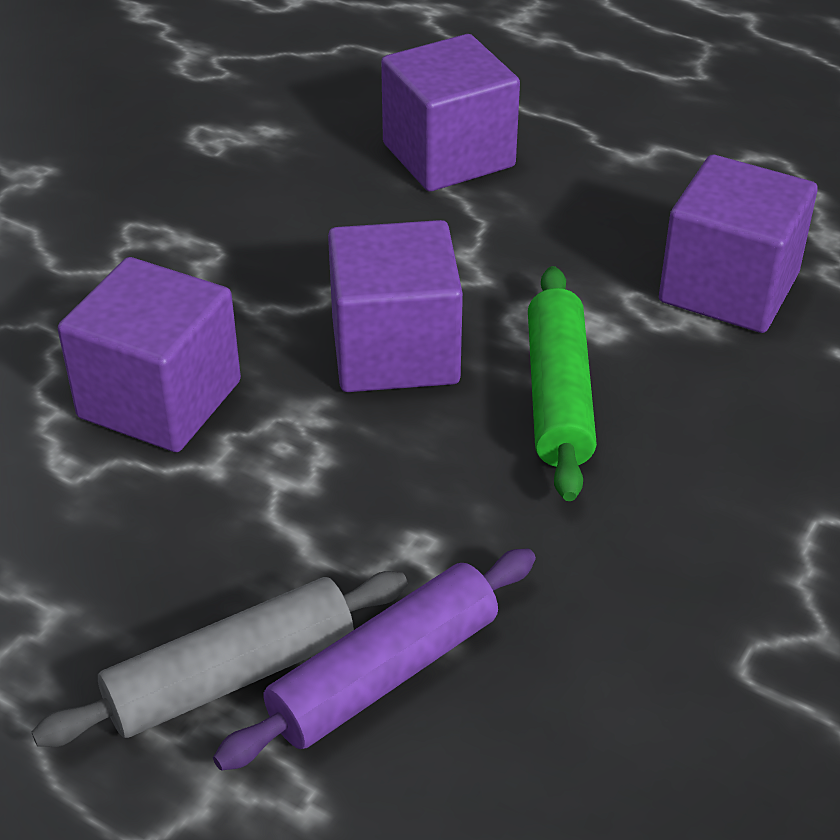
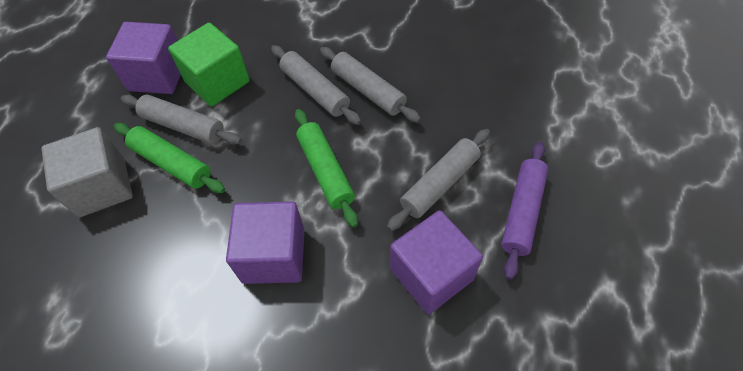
green cube: 0 -> 1
green rolling pin: 1 -> 2
grey cube: 0 -> 1
grey rolling pin: 1 -> 4
purple cube: 4 -> 3

